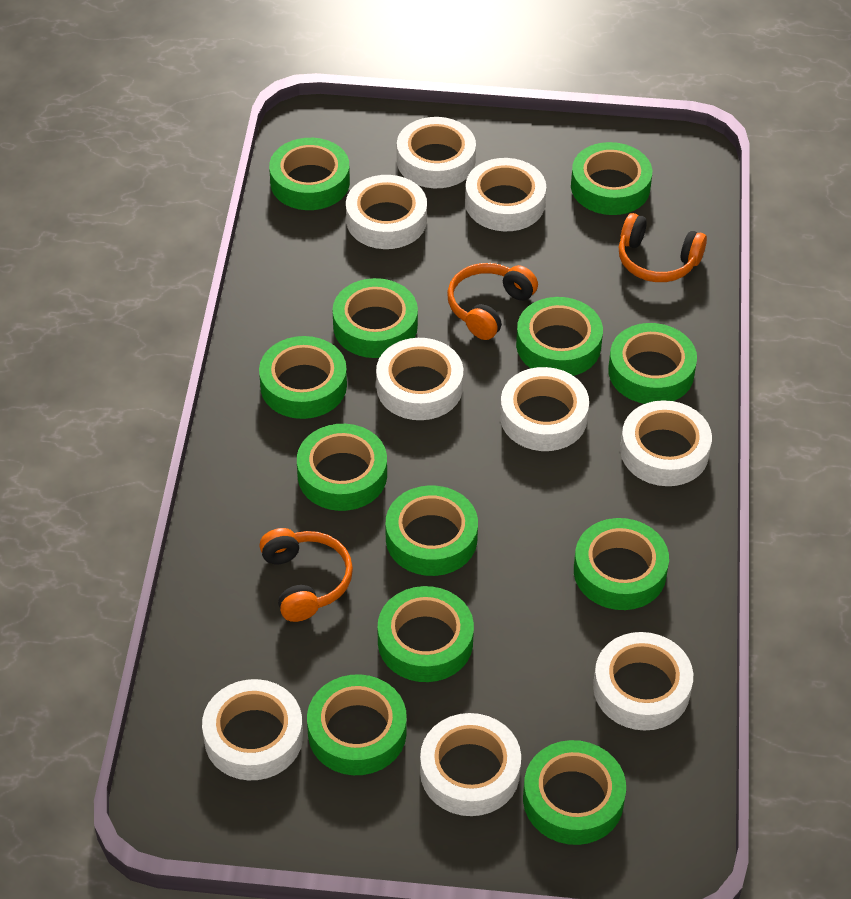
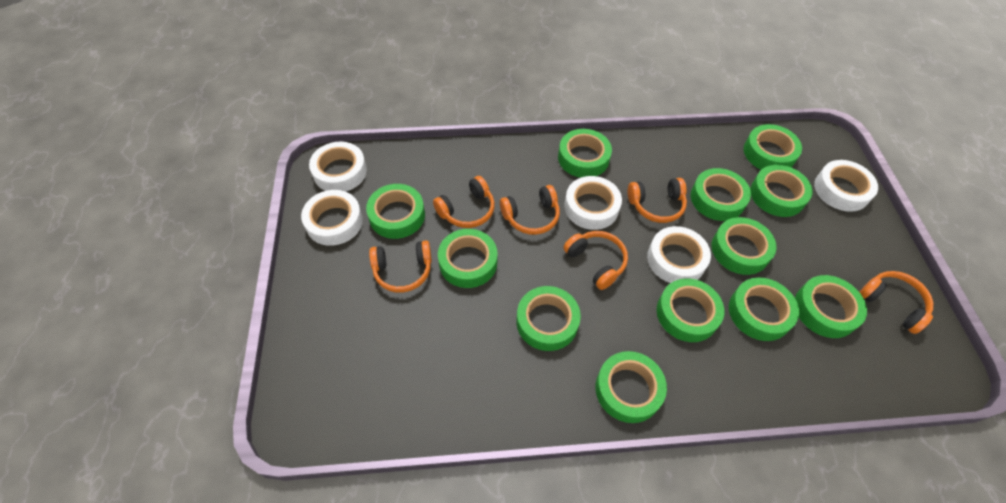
orange headphones: 3 -> 6
white tape: 9 -> 5

